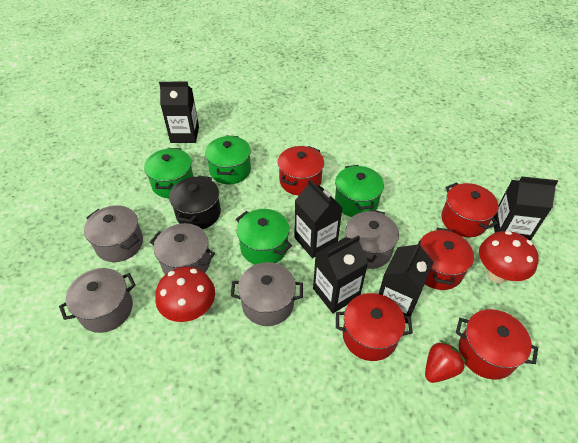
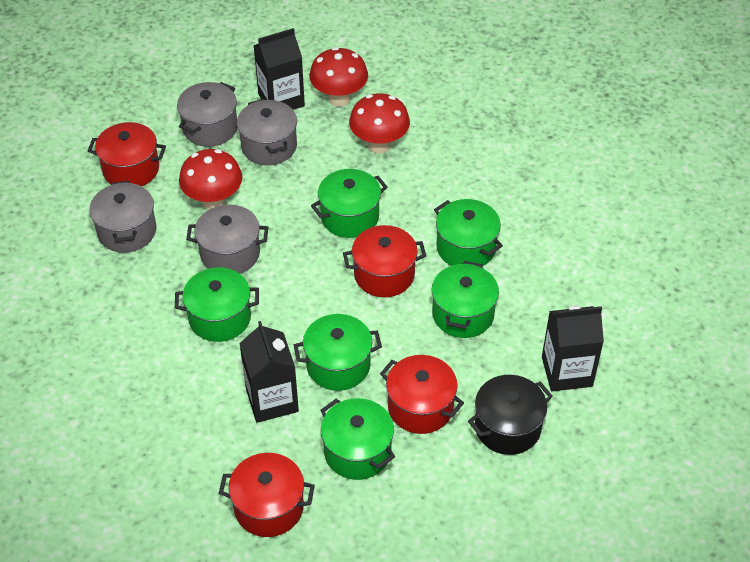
black carton: 5 -> 3
green pot: 4 -> 6
grey pot: 5 -> 4
red mushroom: 2 -> 3
red pot: 5 -> 4
red strawberry: 1 -> 0

